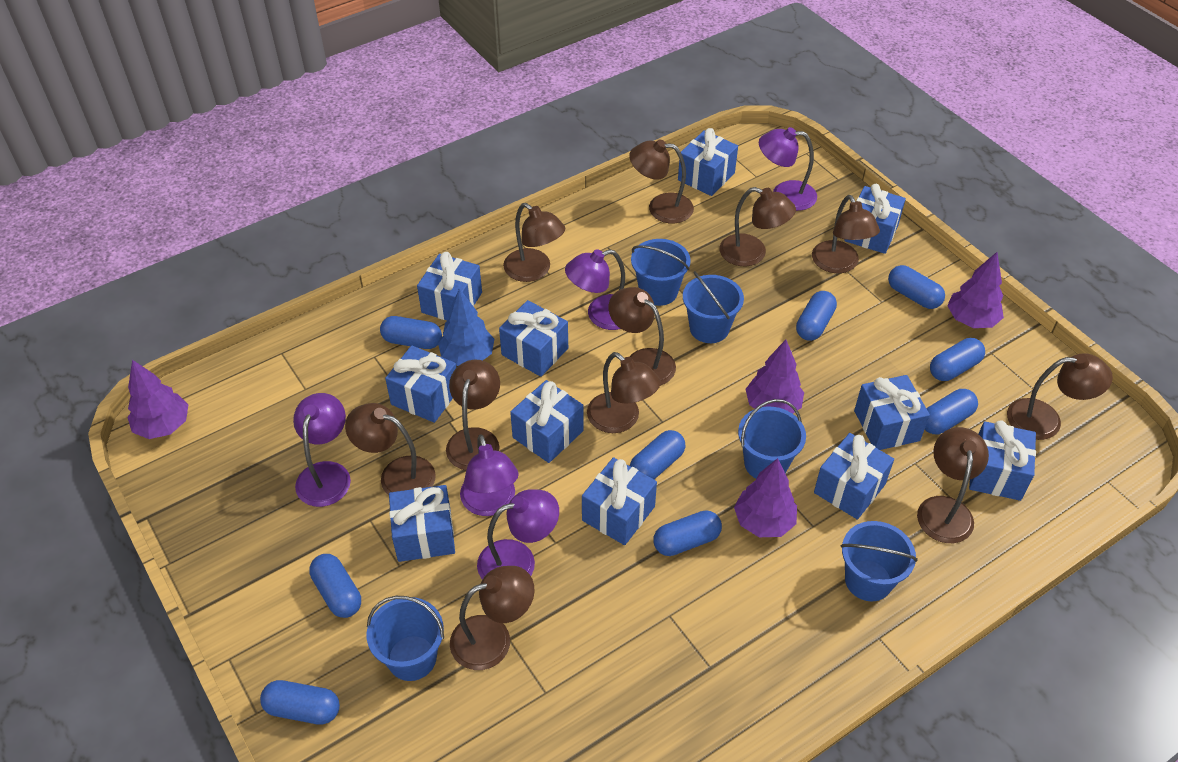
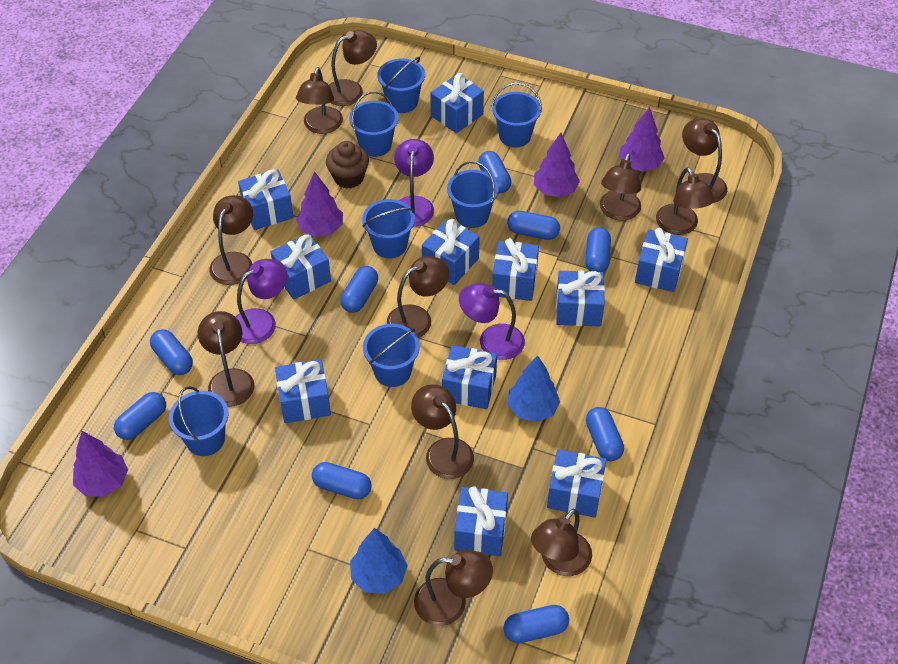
blue bucket: 5 -> 7
blue tree: 1 -> 2
brown cupcake: 0 -> 1
purple lamp: 5 -> 3

